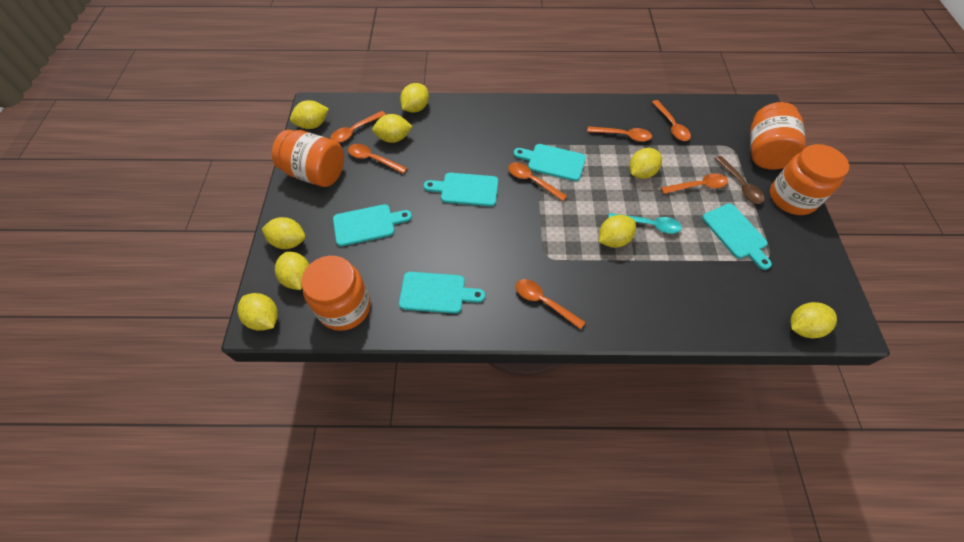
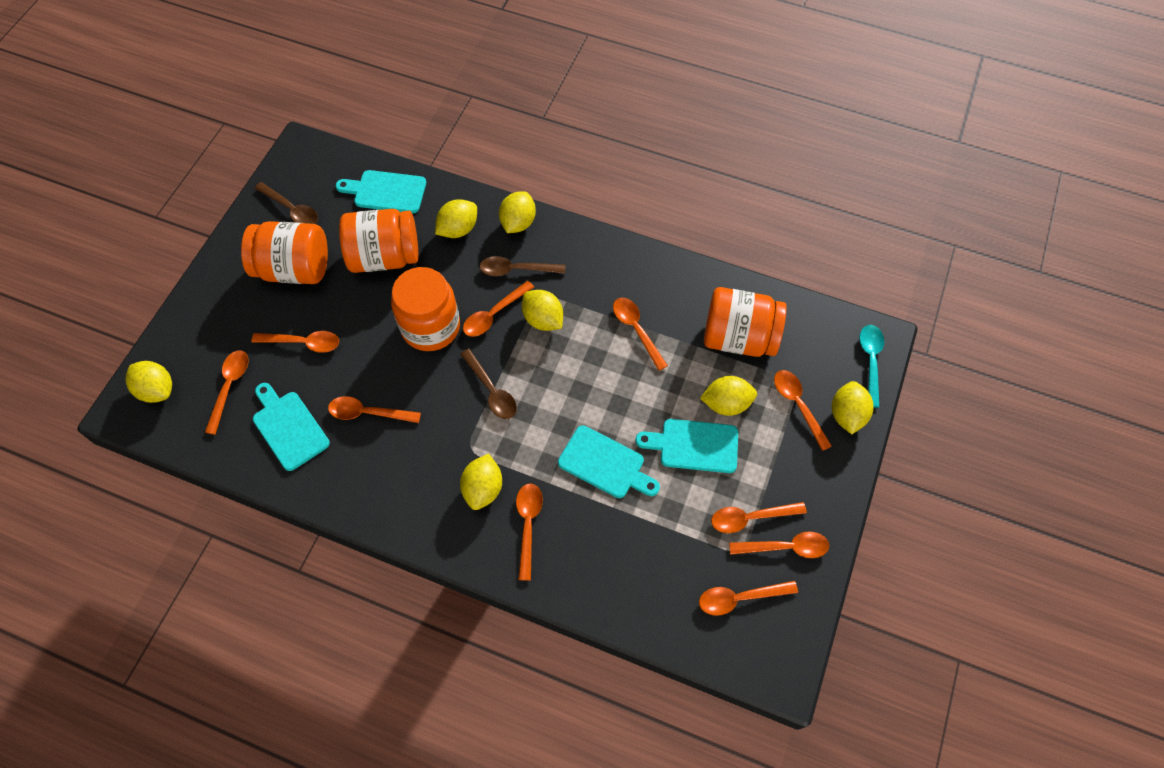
brown spoon: 1 -> 3
orange spoon: 7 -> 10
turquoise cutting board: 5 -> 4
yellow lemon: 9 -> 7

